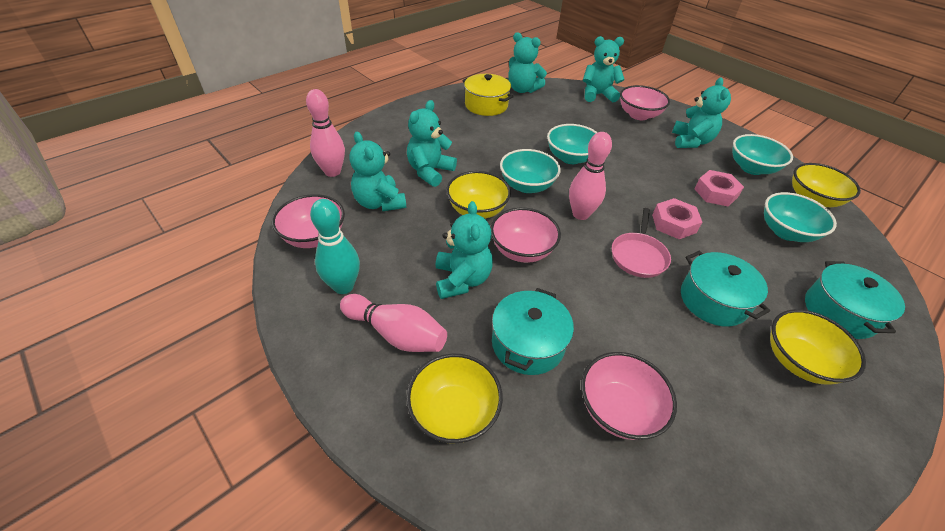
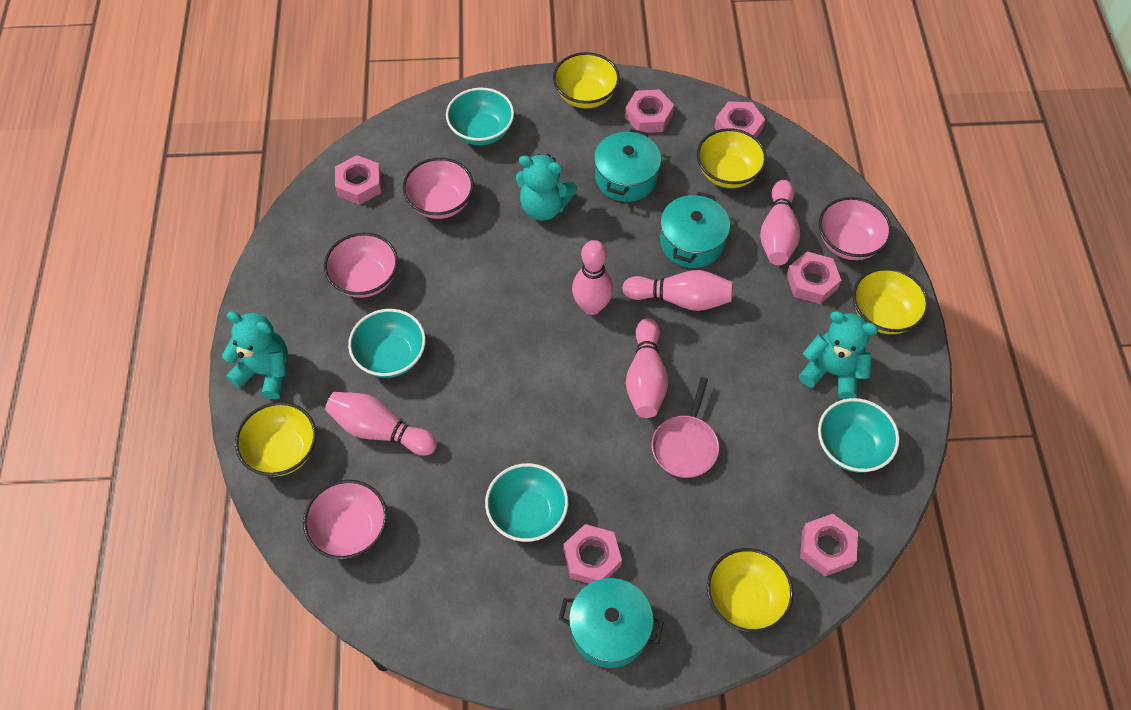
pink bowling pin: 3 -> 5
pink nut: 2 -> 6
turquoise bowling pin: 1 -> 0
turquoise teddy bear: 6 -> 3
yellow bowl: 4 -> 5
yellow pot: 1 -> 0

